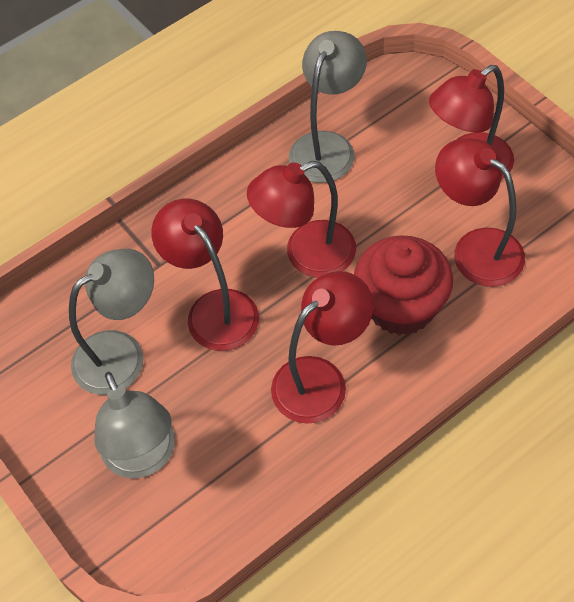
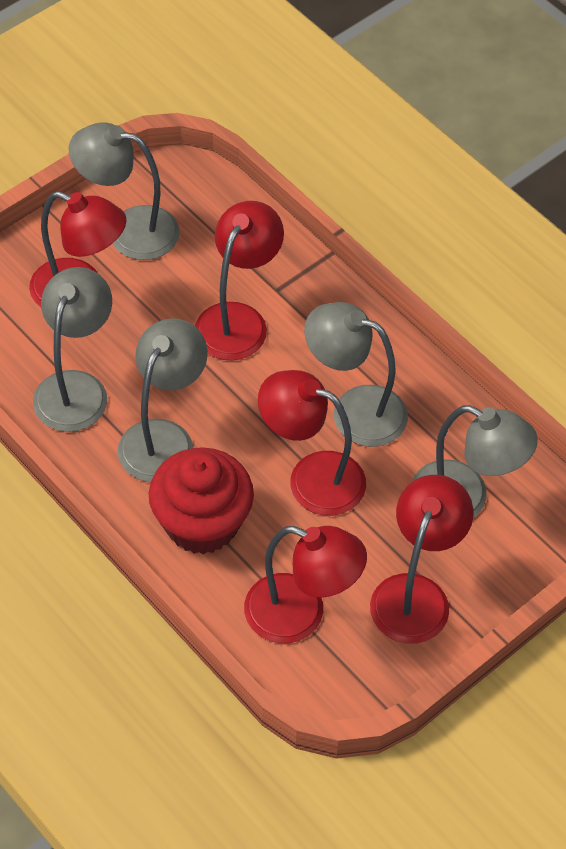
grey lamp: 3 -> 5

